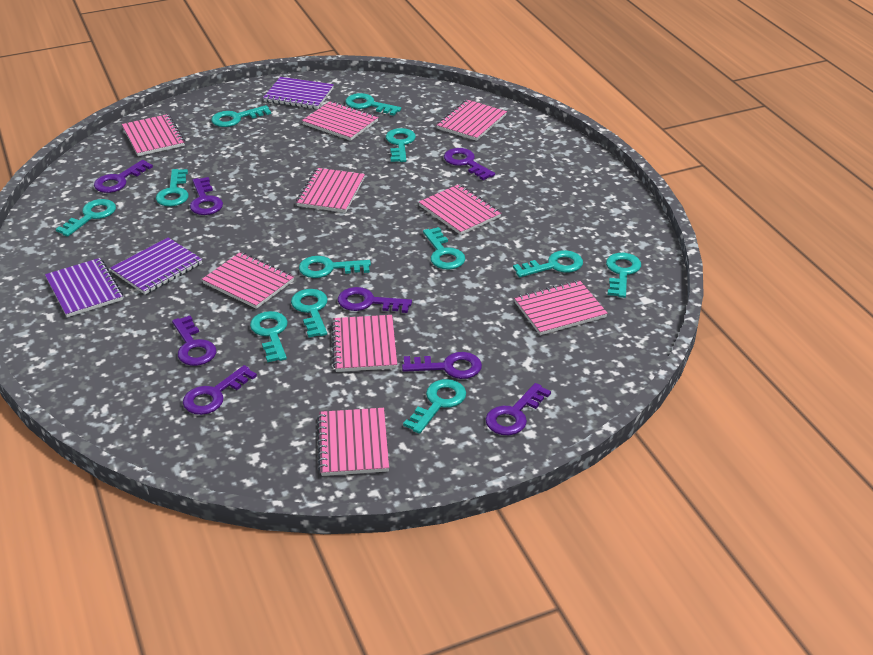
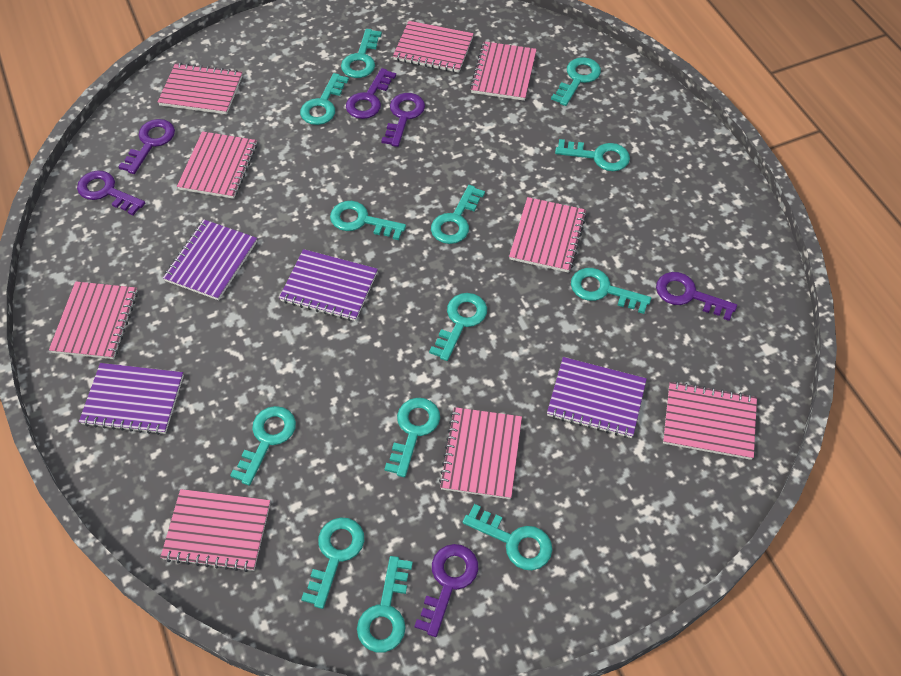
purple key: 8 -> 6
purple notebook: 3 -> 4
turquoise key: 12 -> 13

